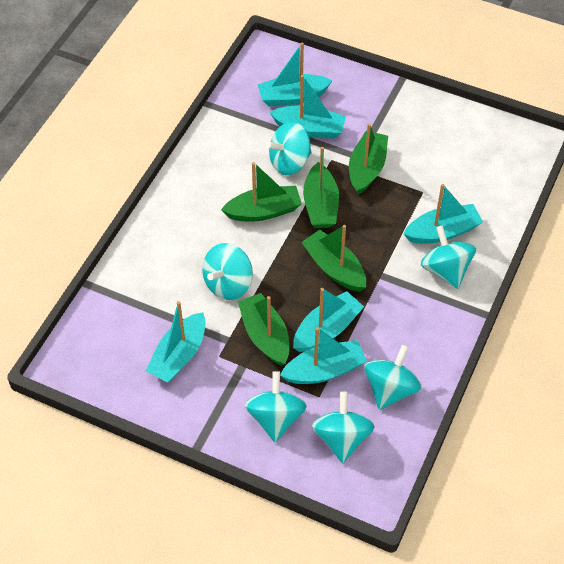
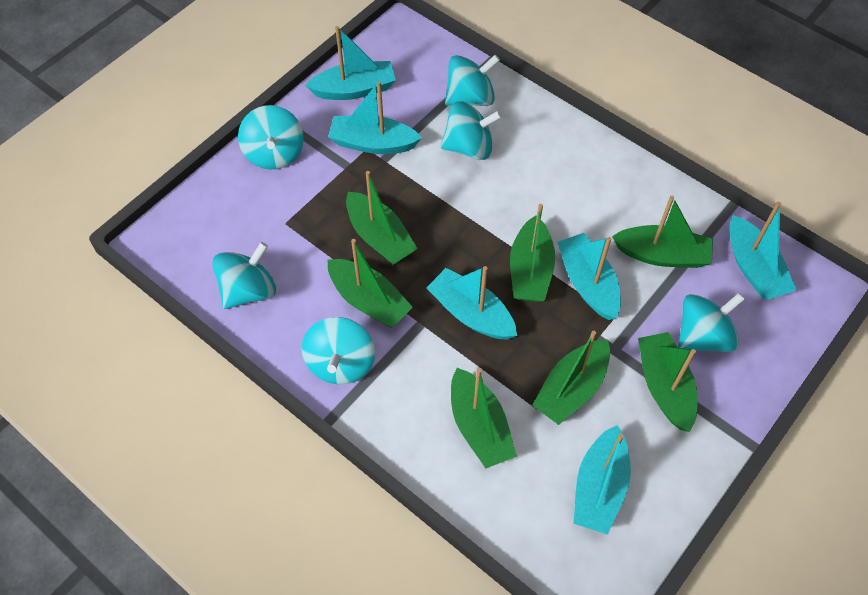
green boat: 5 -> 7

